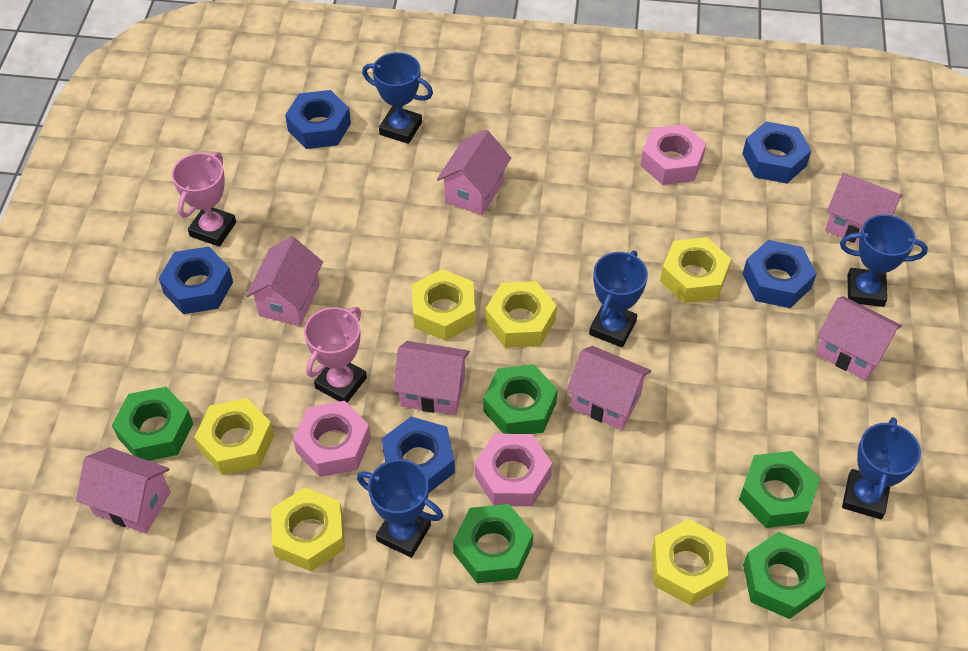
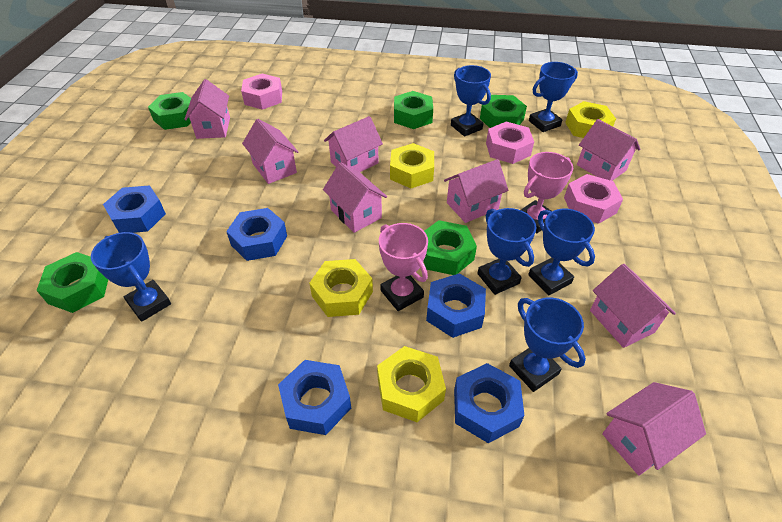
blue trophy: 5 -> 6
pink house: 7 -> 8
yellow nut: 6 -> 4

